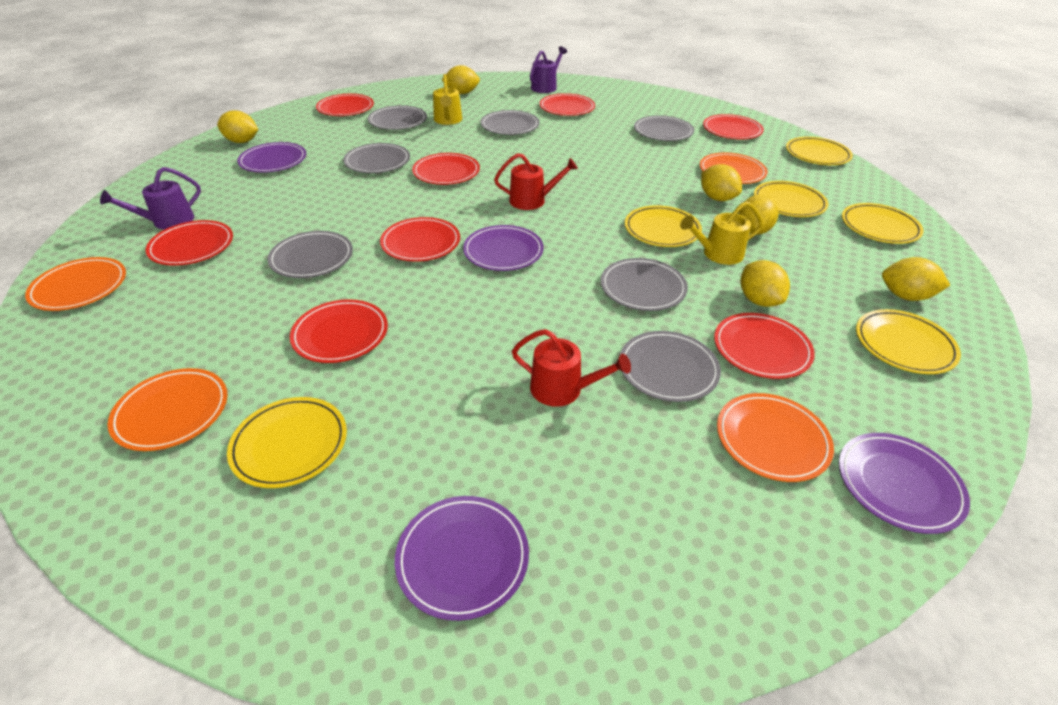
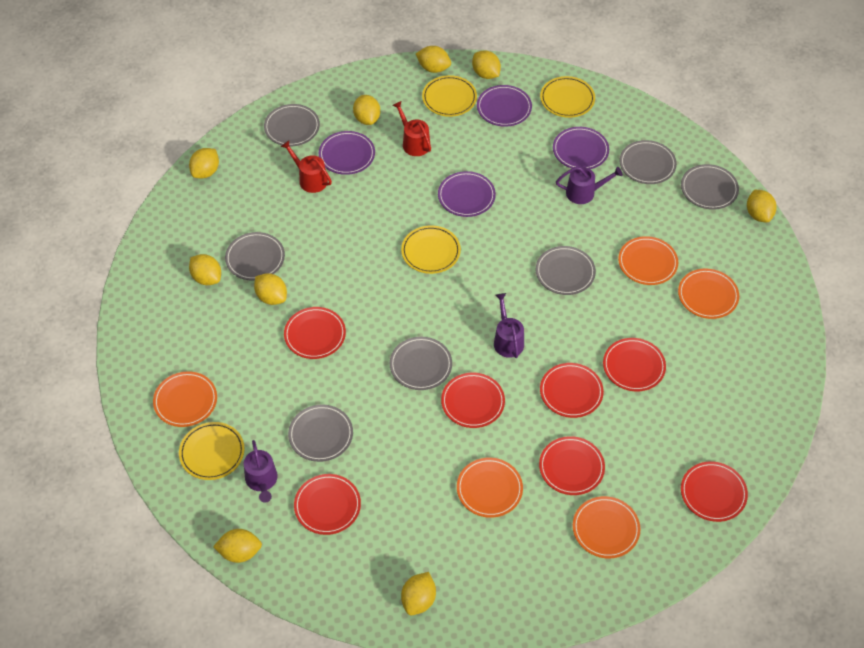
orange plate: 4 -> 5
purple watering can: 2 -> 3
red plate: 8 -> 7
yellow lemon: 6 -> 9
yellow plate: 6 -> 4
yellow watering can: 2 -> 0

